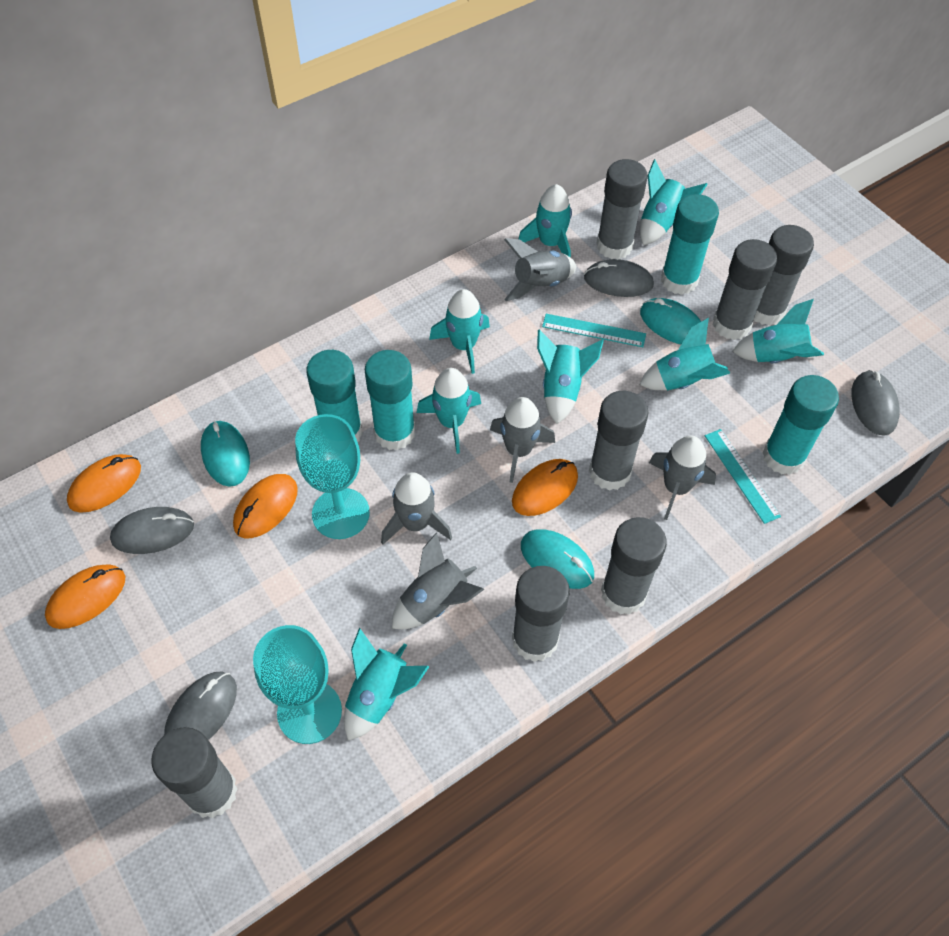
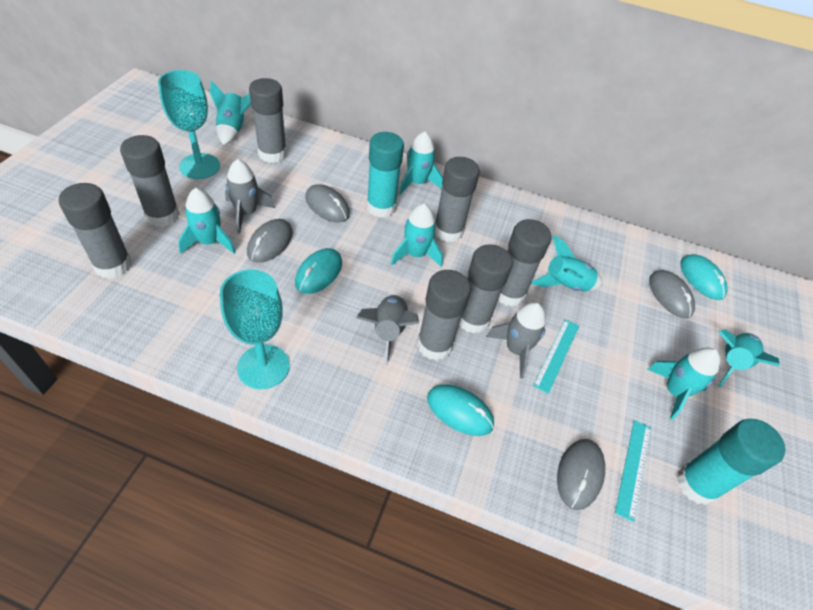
grey rocket: 5 -> 3
orange mouse: 4 -> 0
turquoise glue stick: 4 -> 2
turquoise rocket: 8 -> 7

